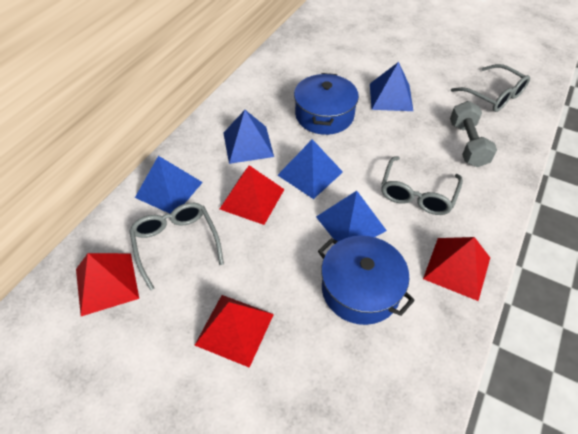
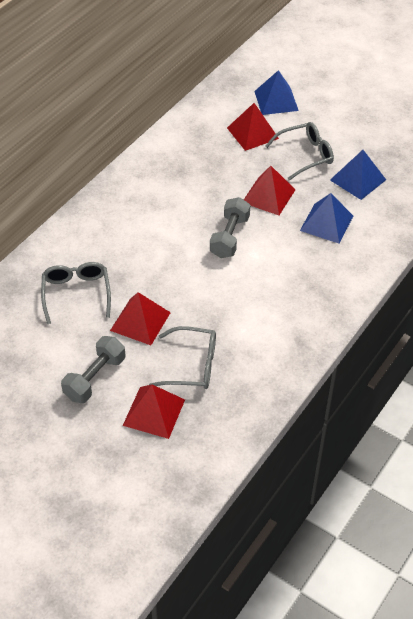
blue pot: 2 -> 0
blue pyramid: 5 -> 3
grey dumbbell: 1 -> 2

